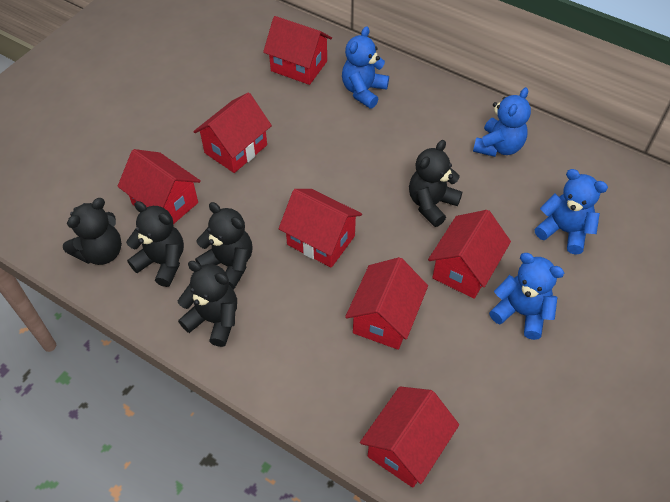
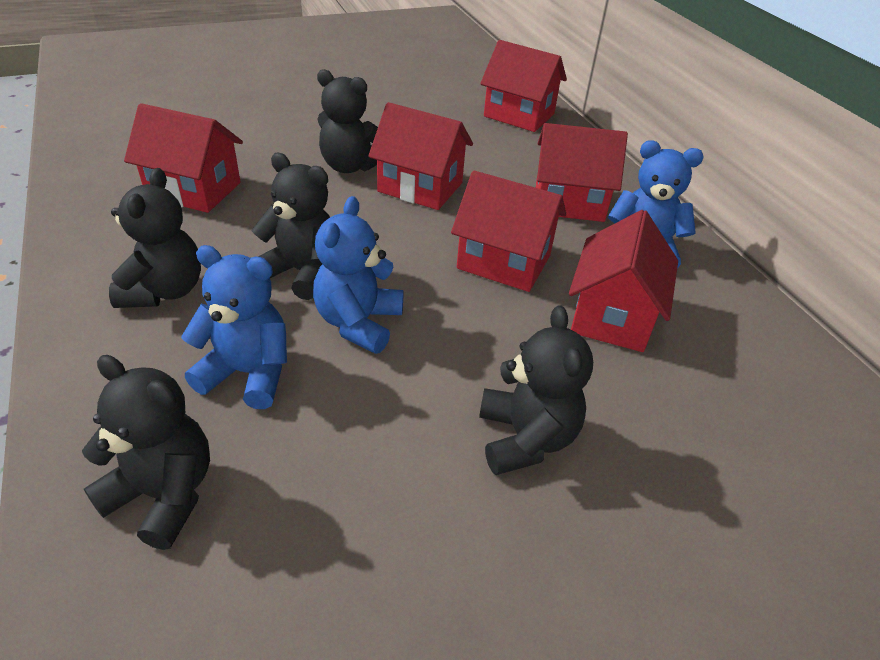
blue teddy bear: 4 -> 3
red house: 7 -> 6

